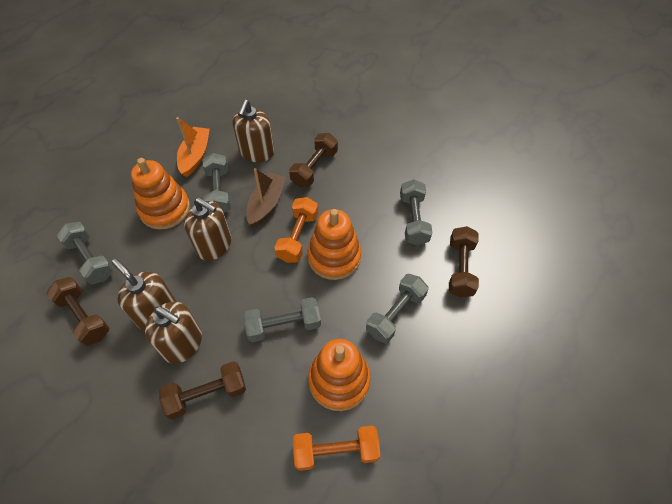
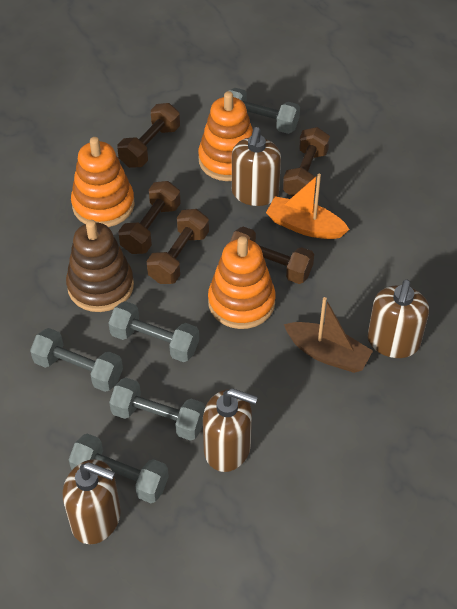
brown dumbbell: 4 -> 5
brown stacking toy: 0 -> 1
orange dumbbell: 2 -> 0

